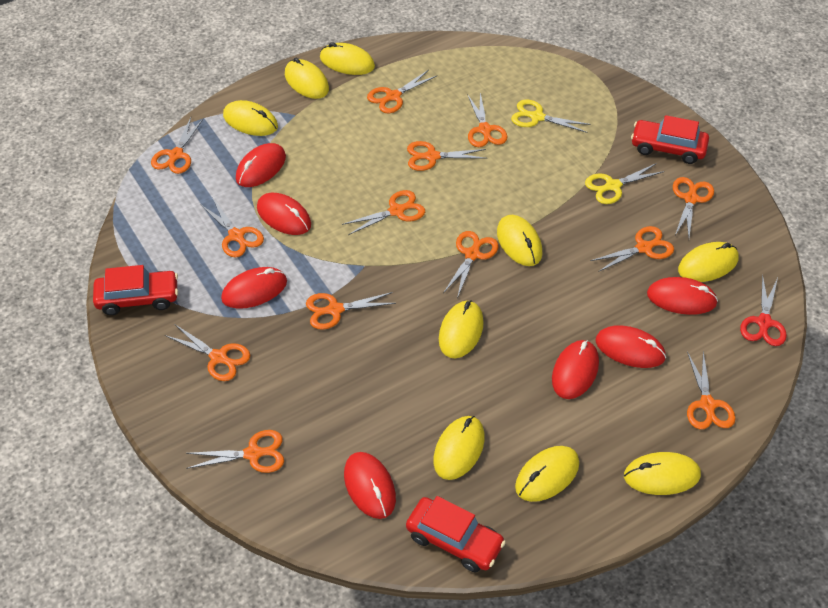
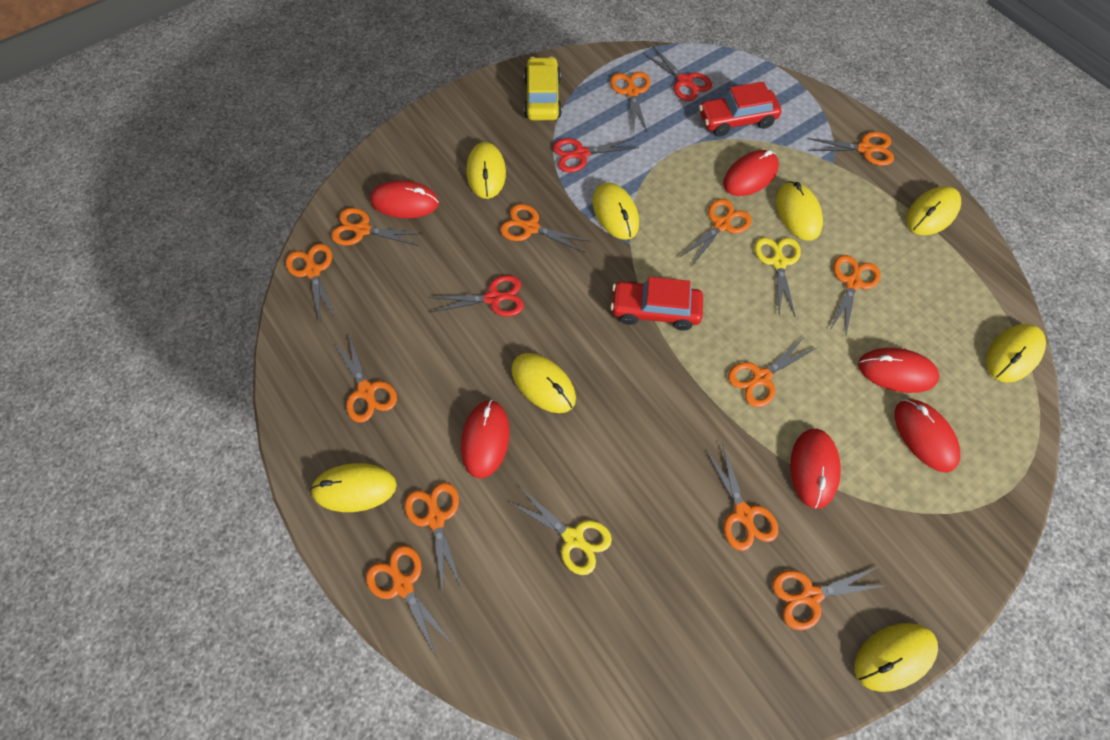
red car: 3 -> 2
red mouse: 7 -> 6
red scissors: 1 -> 3
yellow car: 0 -> 1
yellow mouse: 9 -> 8

